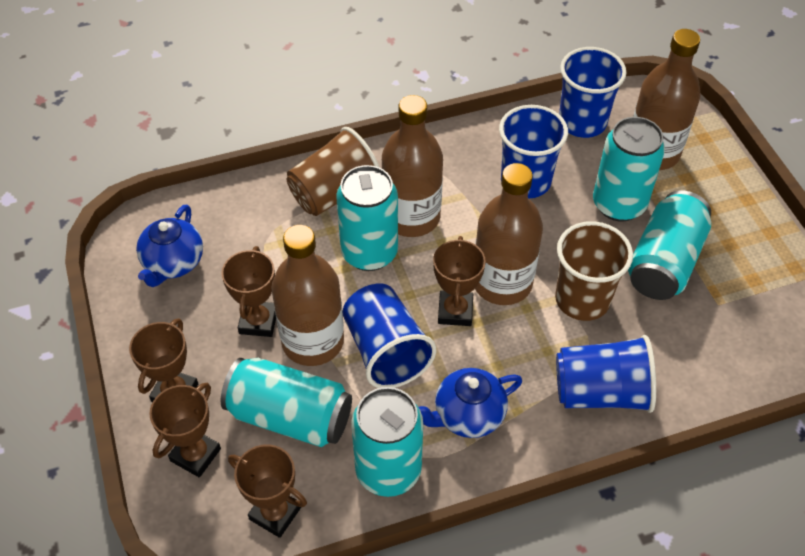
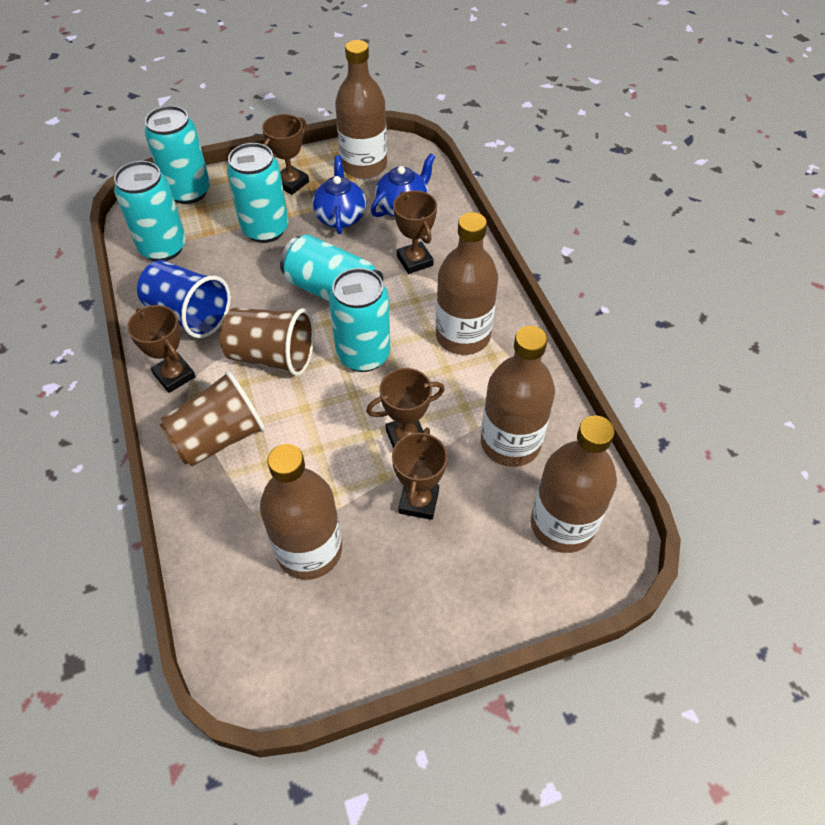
blue cup: 4 -> 1
brown bottle: 4 -> 5

